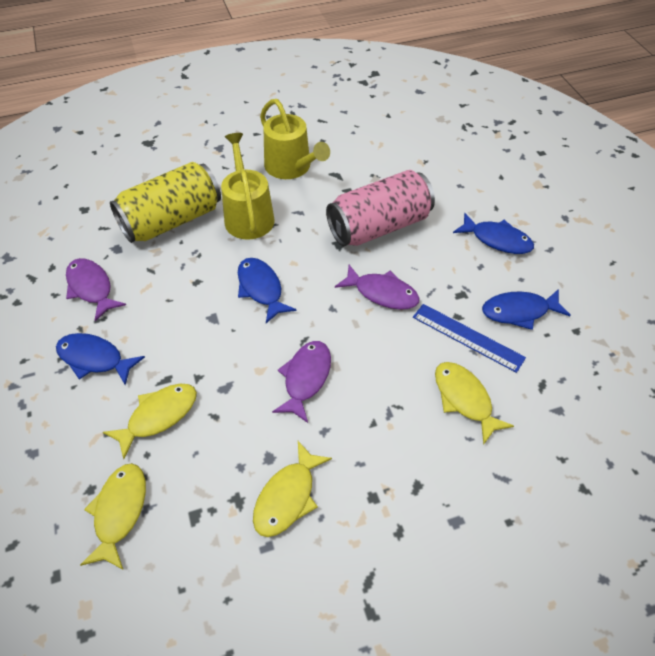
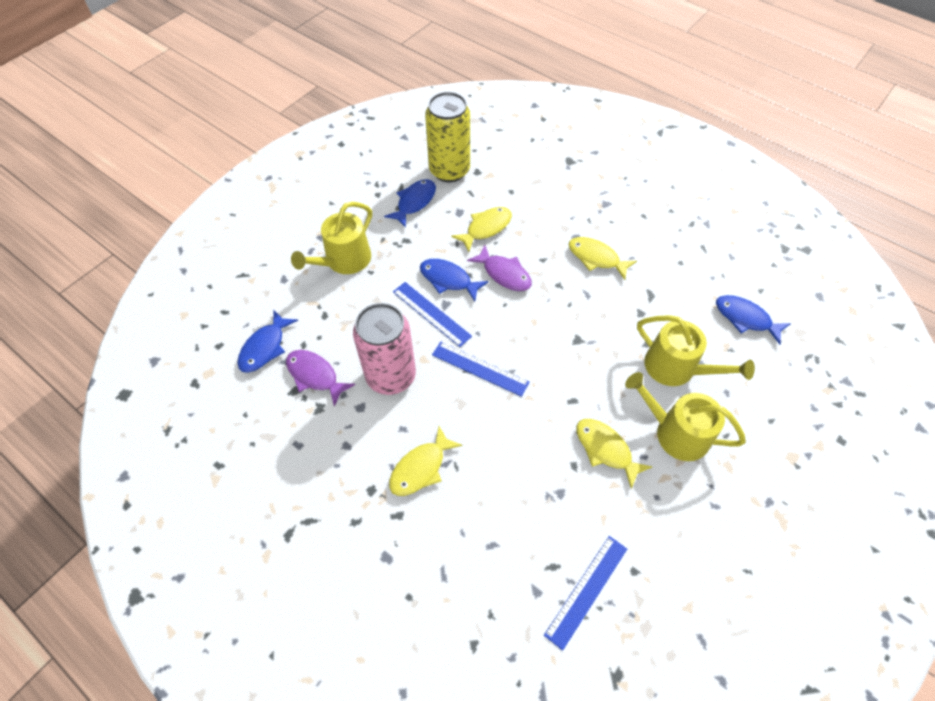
blue ruler: 1 -> 3
purple fish: 3 -> 2
yellow watering can: 2 -> 3

